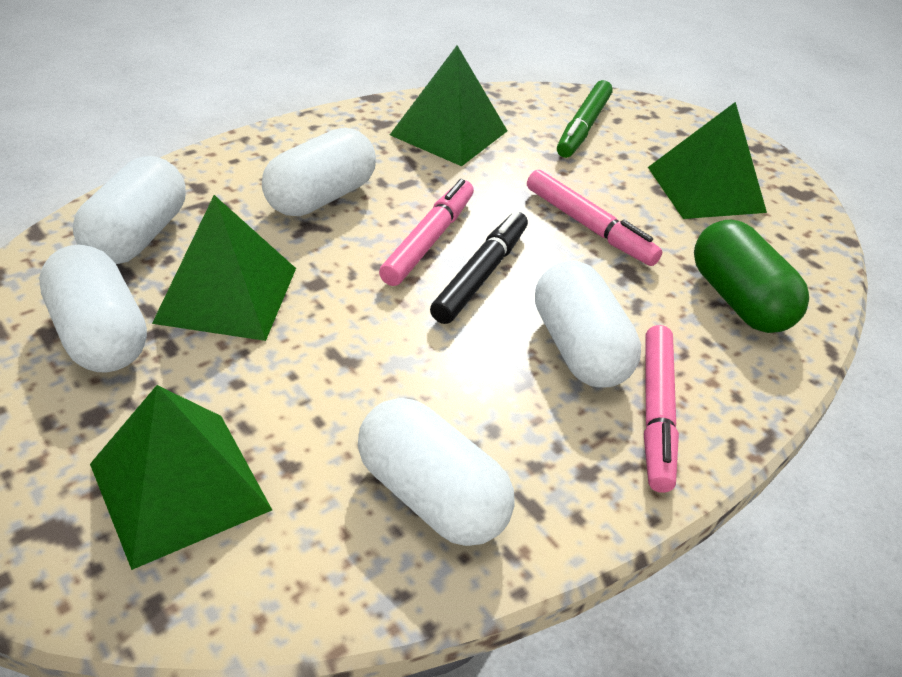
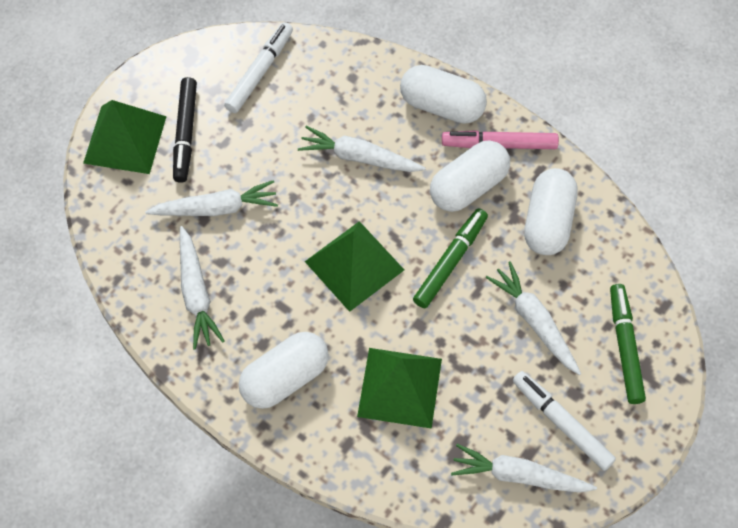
green capsule: 1 -> 0
green marker: 1 -> 2
green pyramid: 4 -> 3
pink marker: 3 -> 1
white capsule: 5 -> 4
white carrot: 0 -> 5
white marker: 0 -> 2

